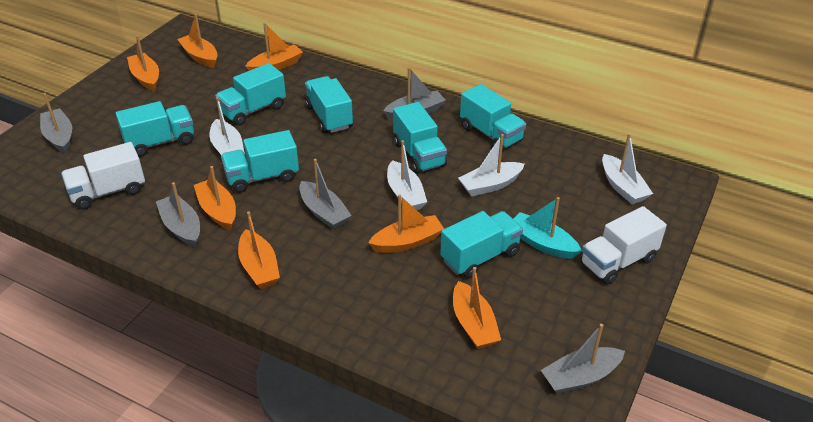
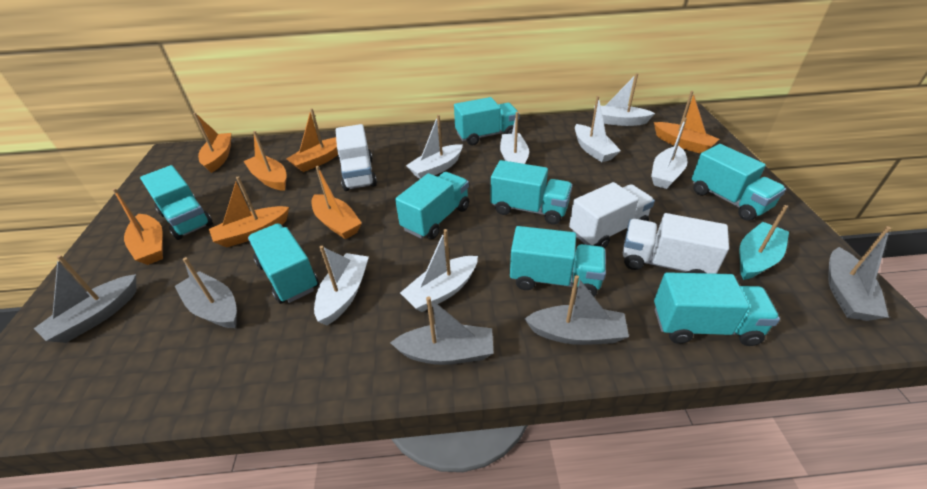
turquoise truck: 7 -> 8
white boat: 4 -> 7
white truck: 2 -> 3

